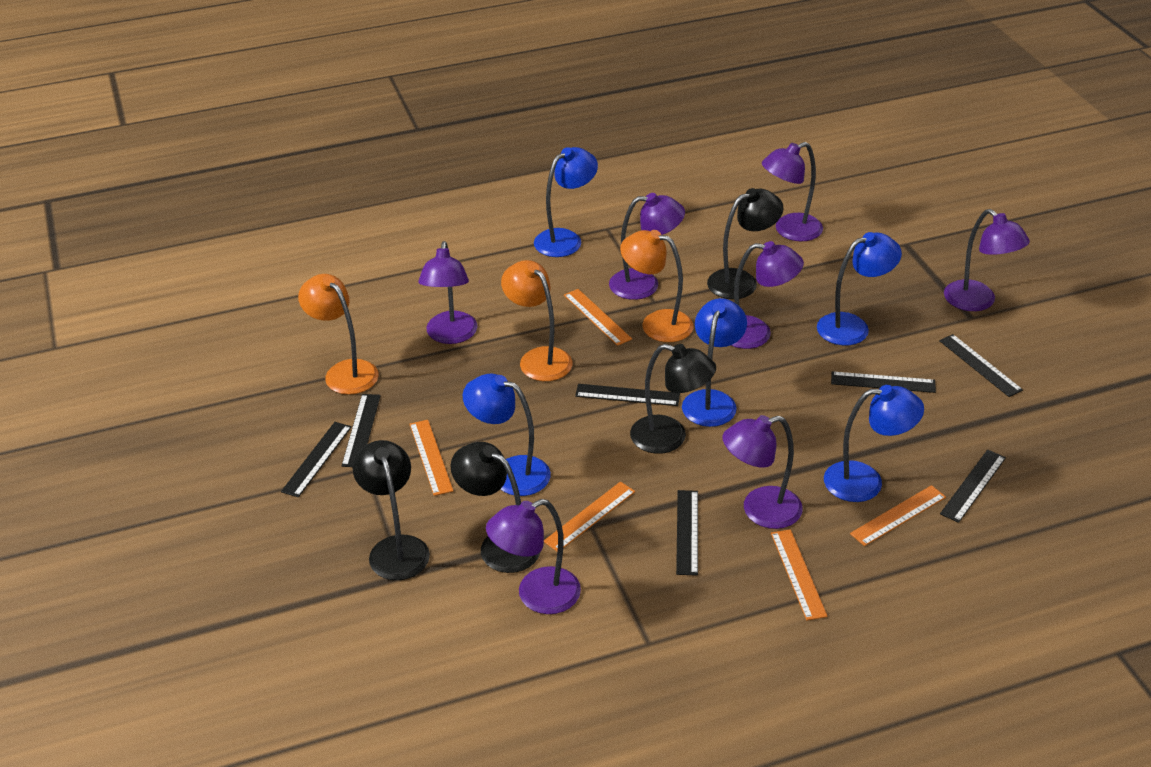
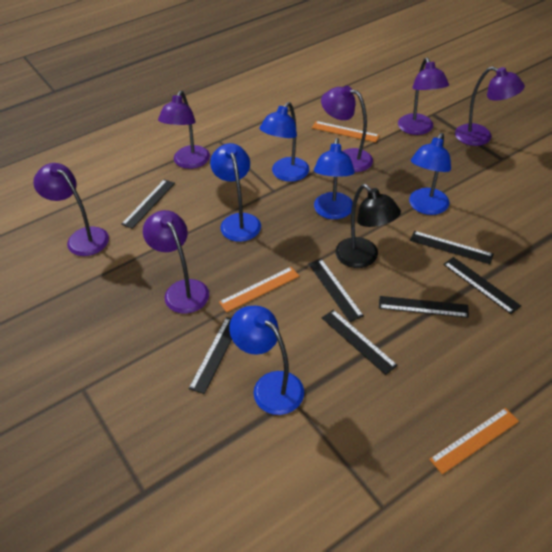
black lamp: 4 -> 1
orange lamp: 3 -> 0
orange ruler: 5 -> 3
purple lamp: 7 -> 6

